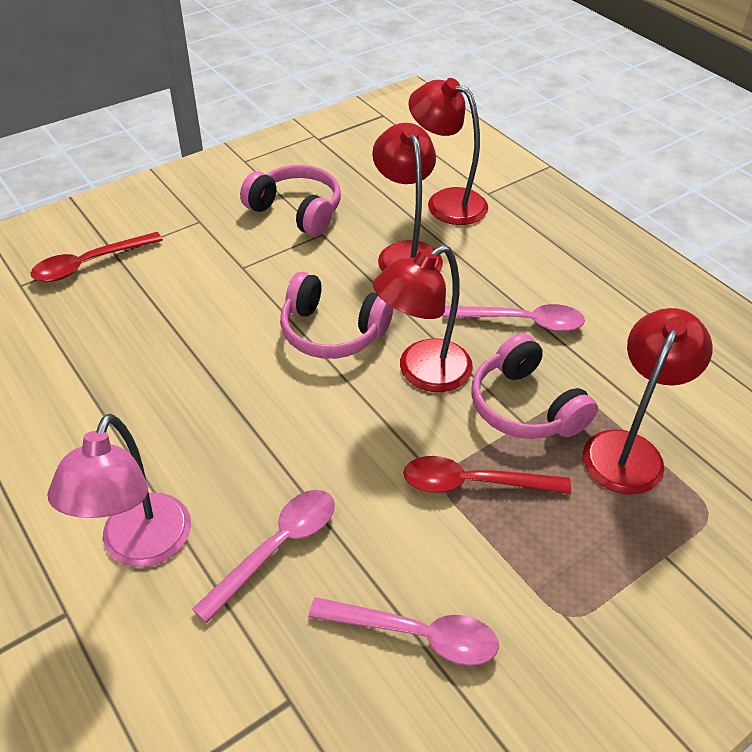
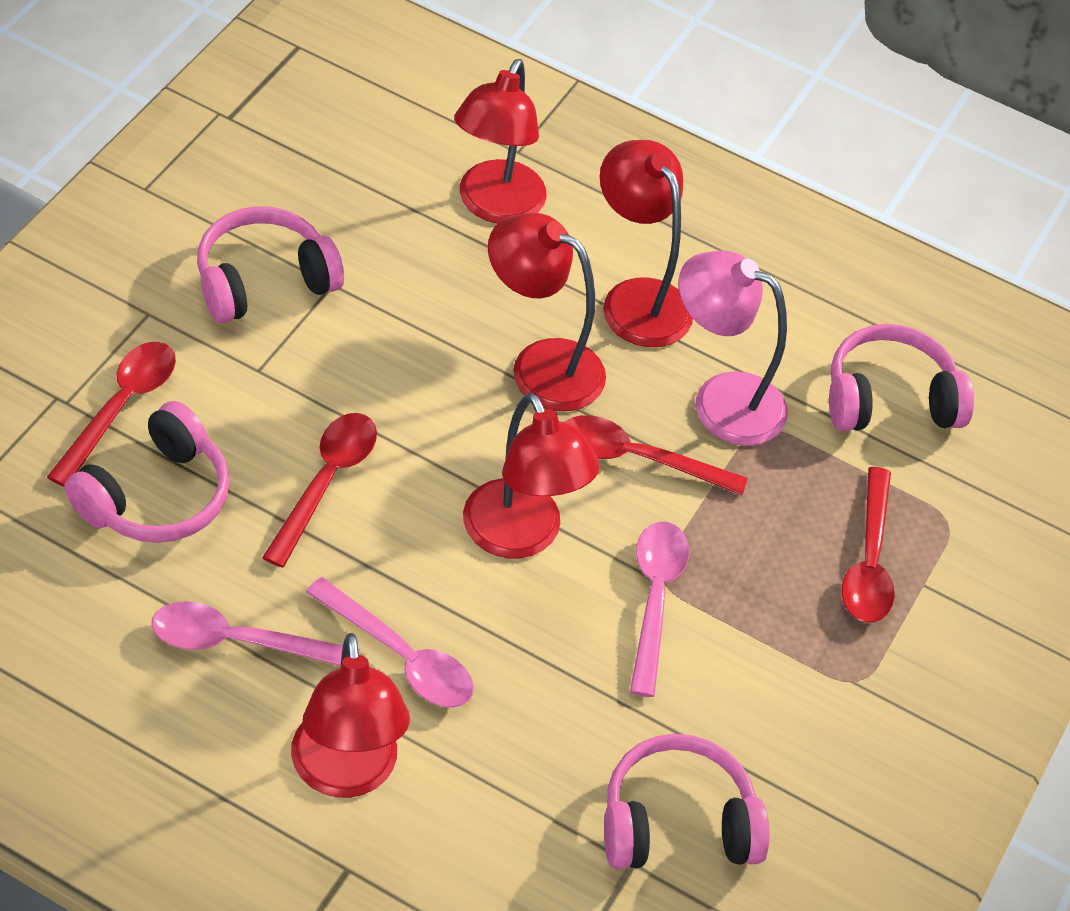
pink headphones: 3 -> 4
red lamp: 4 -> 5
red spoon: 2 -> 4

